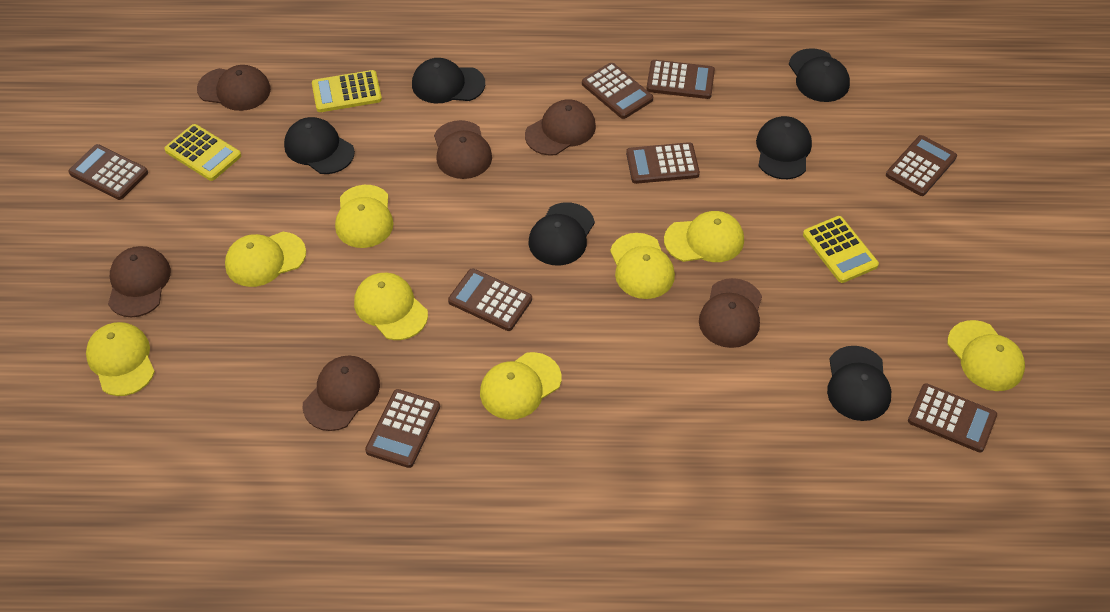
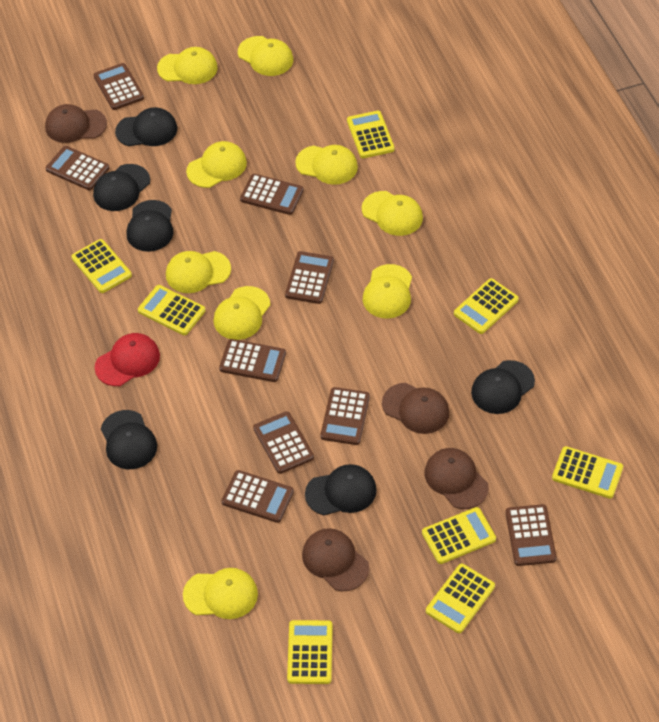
brown calculator: 8 -> 9
brown cap: 6 -> 4
red cap: 0 -> 1
yellow calculator: 3 -> 8
yellow cap: 8 -> 9

